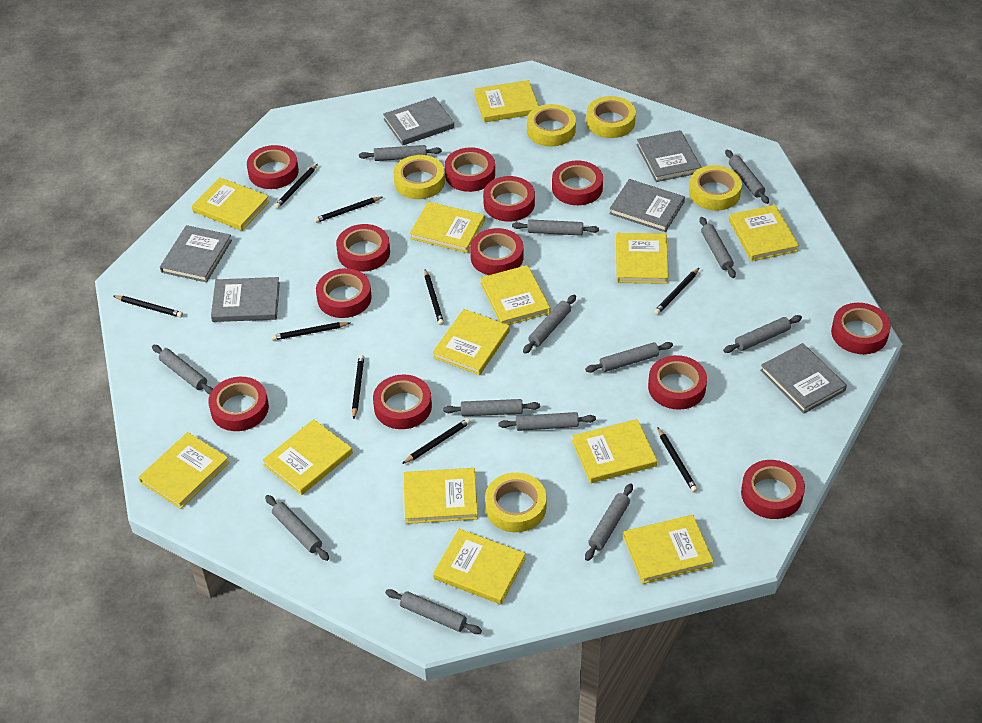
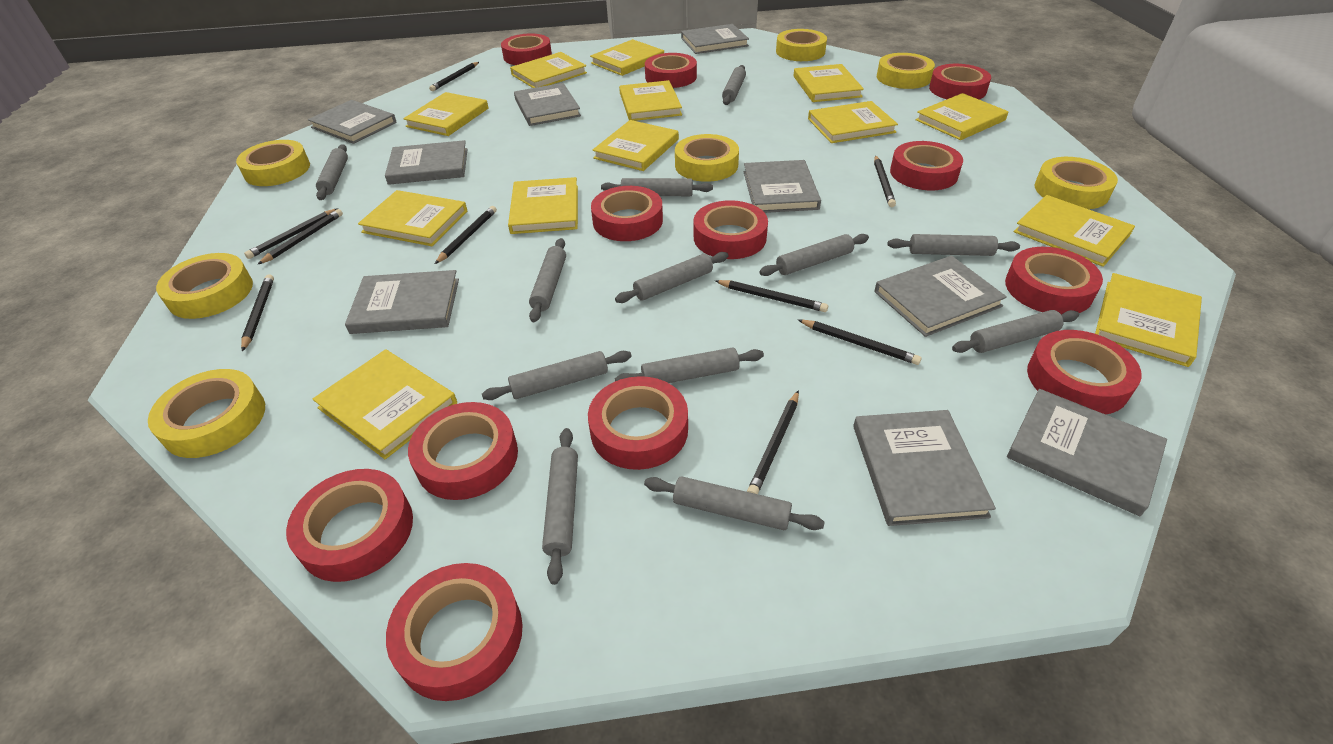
grey book: 6 -> 9
grey rolling pin: 13 -> 12
yellow tape: 5 -> 7

